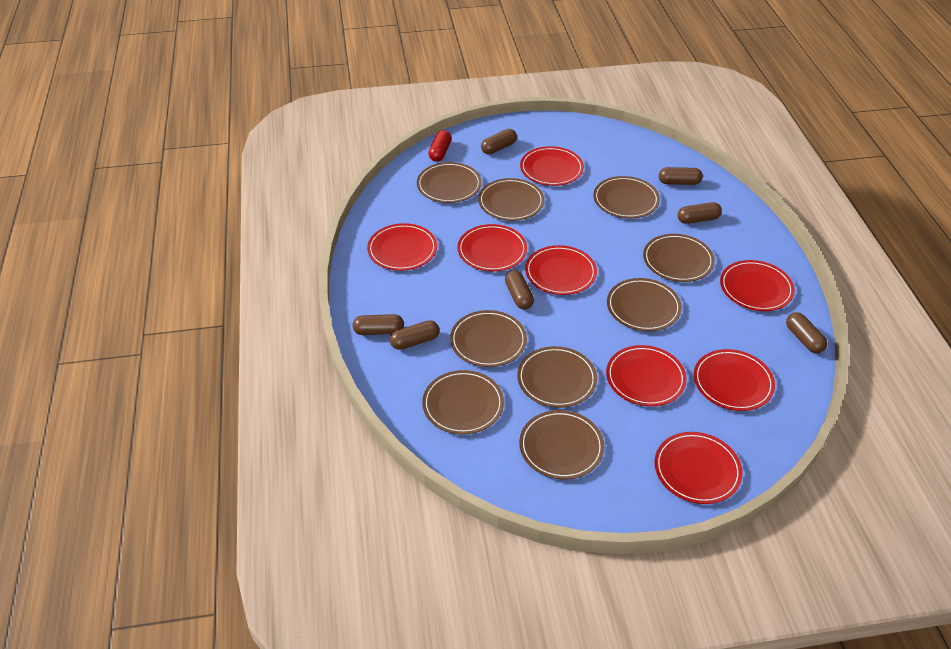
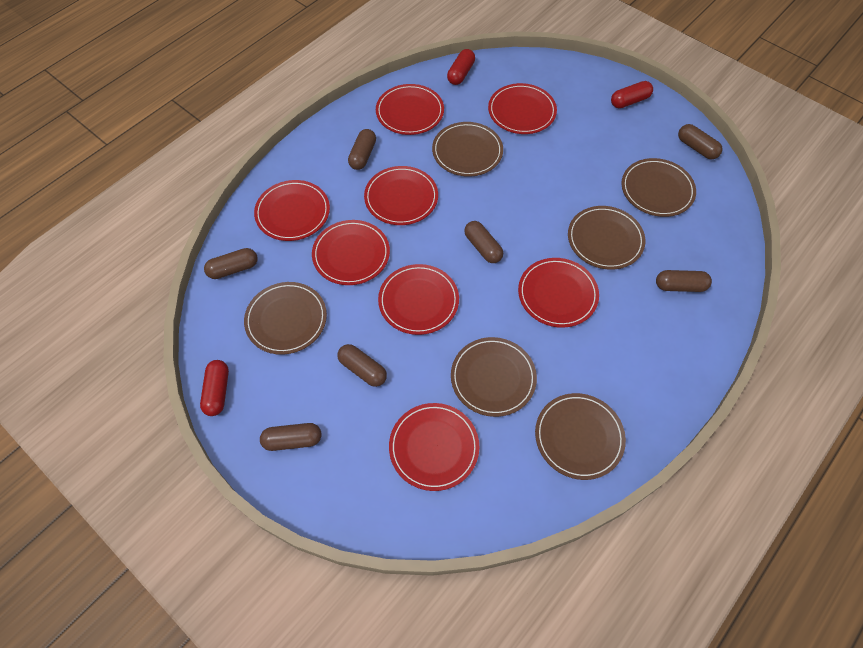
brown plate: 9 -> 6
red capsule: 1 -> 3

